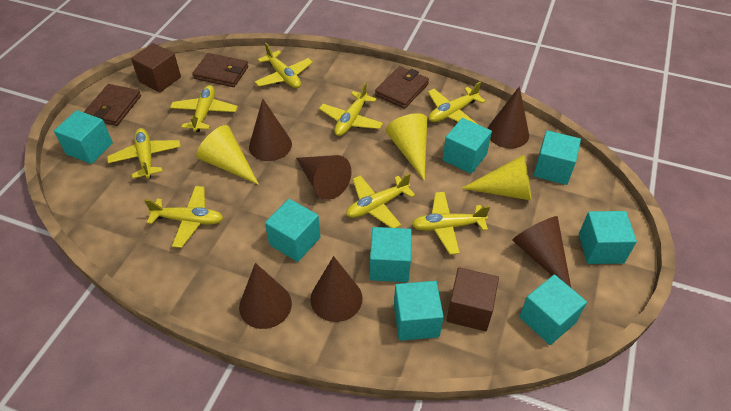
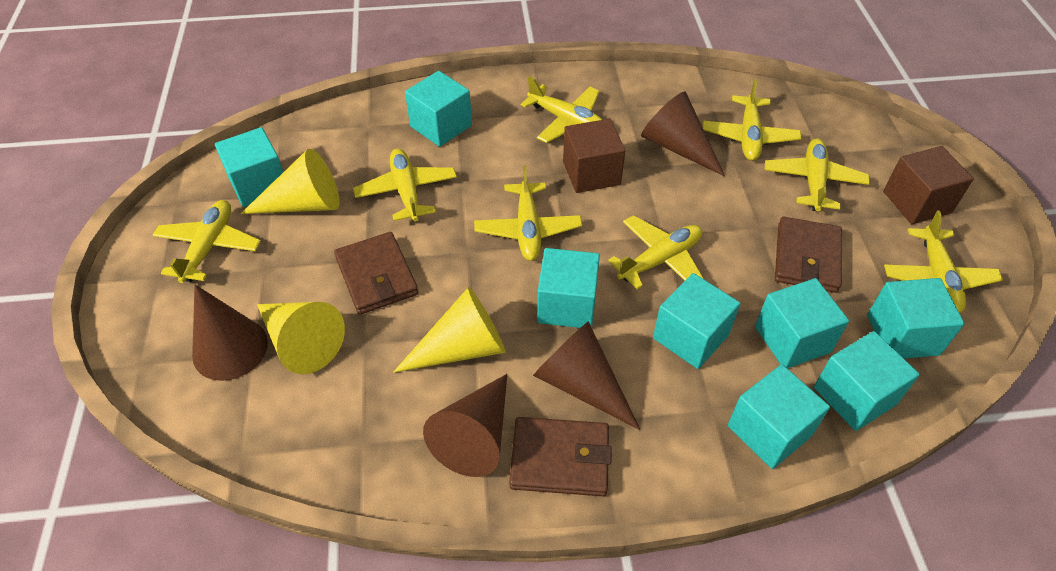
brown cone: 6 -> 4

